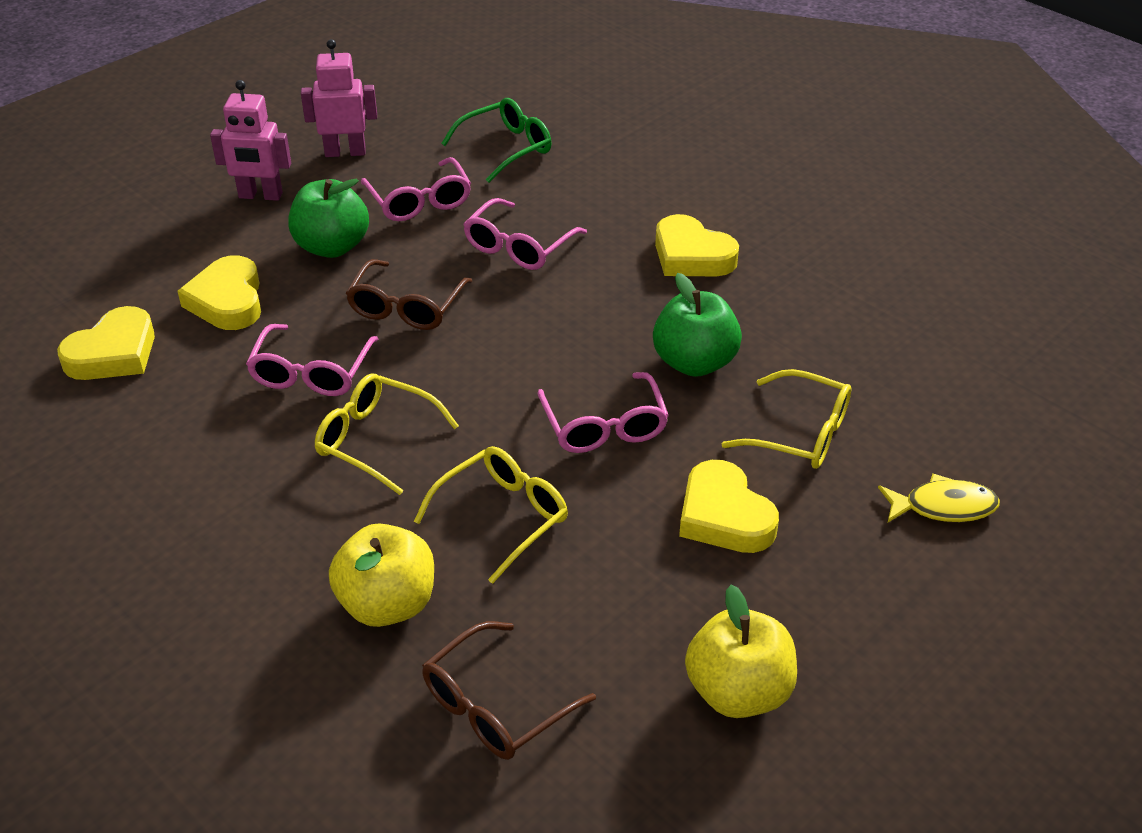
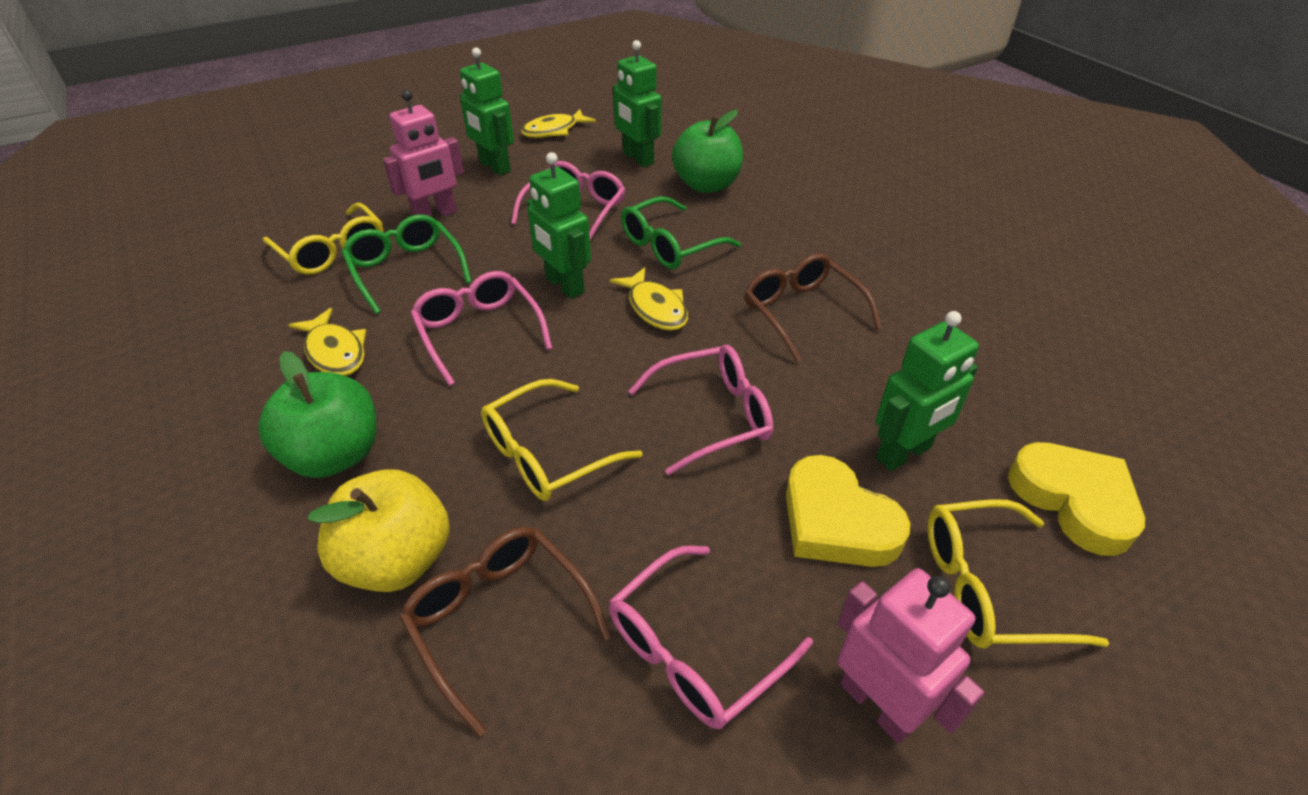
green glasses: 1 -> 2
green robot: 0 -> 4
yellow apple: 2 -> 1
yellow fish: 1 -> 3
yellow heart: 4 -> 2

